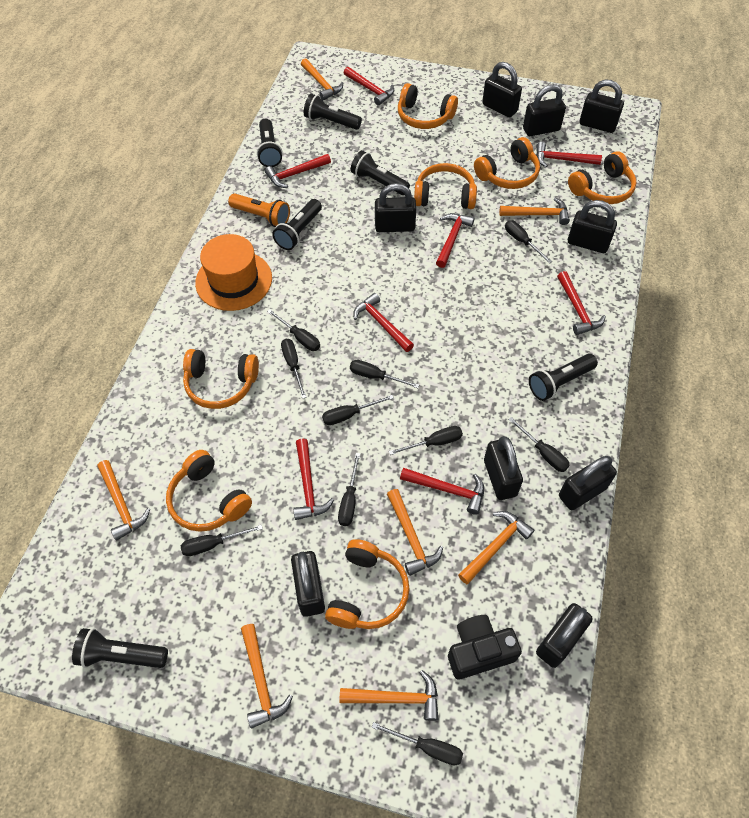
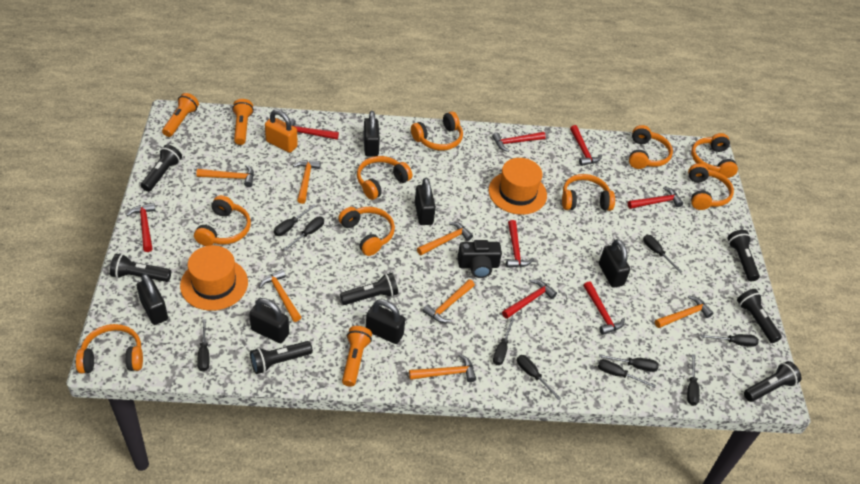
black flashlight: 6 -> 7
black padlock: 9 -> 6
orange flashlight: 1 -> 3
orange hat: 1 -> 2
orange headphones: 7 -> 9
orange padlock: 0 -> 1

